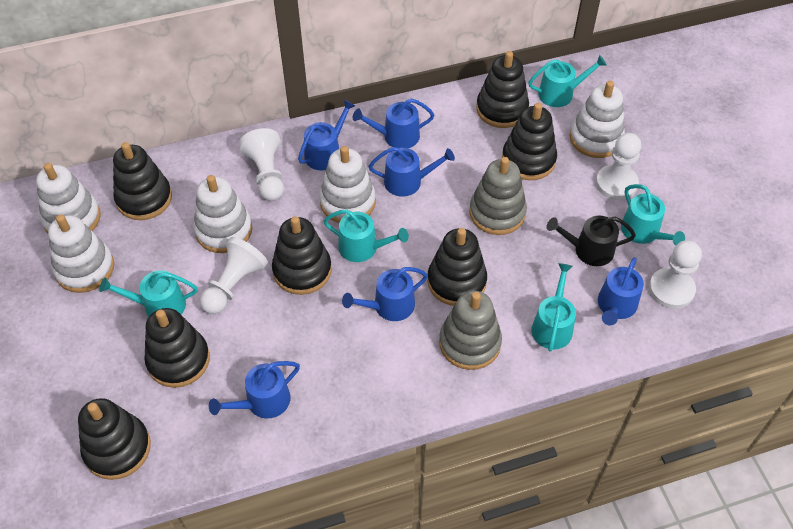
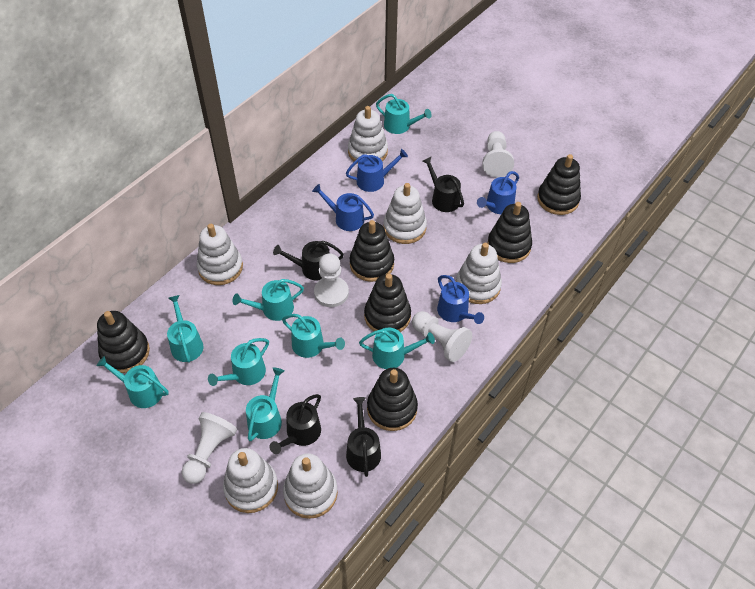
black stacking toy: 7 -> 6
black watering can: 1 -> 4
blue watering can: 6 -> 4
grey stacking toy: 2 -> 0
turquoise watering can: 5 -> 8
white stacking toy: 5 -> 6

